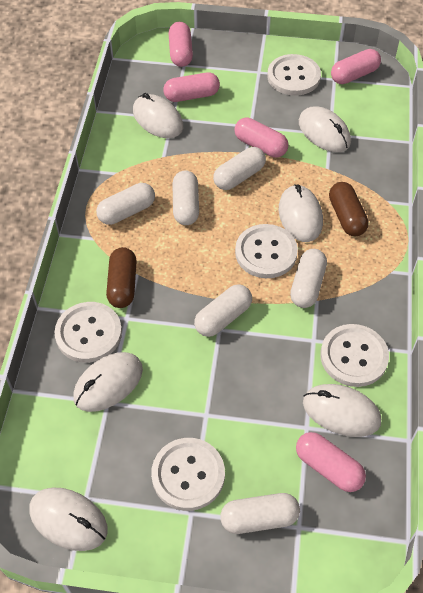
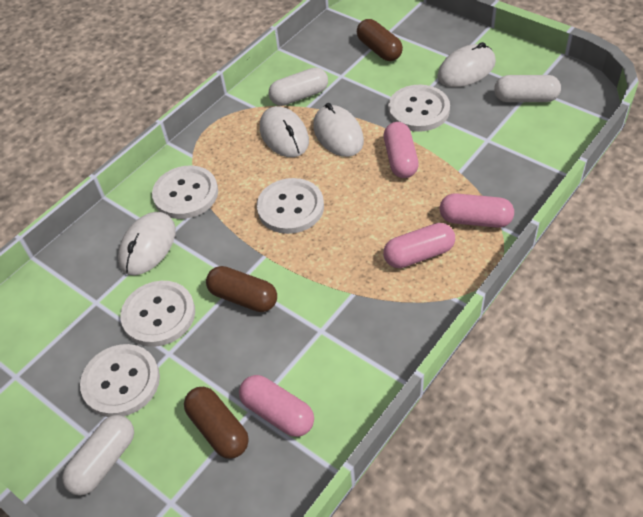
brown capsule: 2 -> 3
pink capsule: 5 -> 4
white capsule: 6 -> 3
white mouse: 6 -> 4

